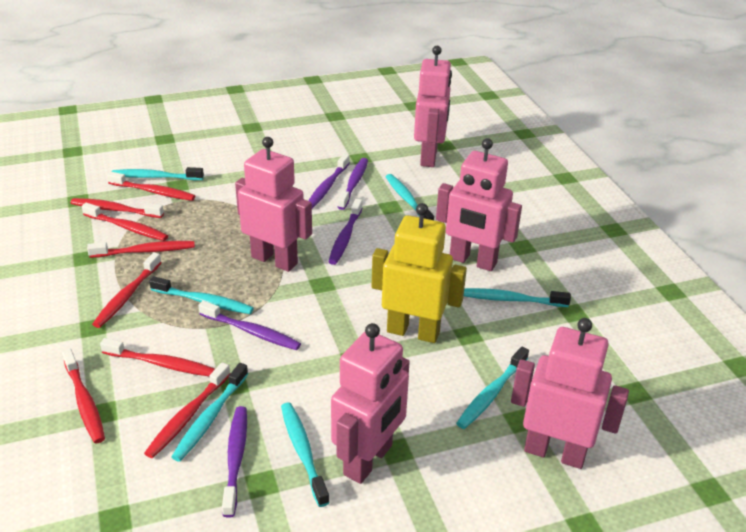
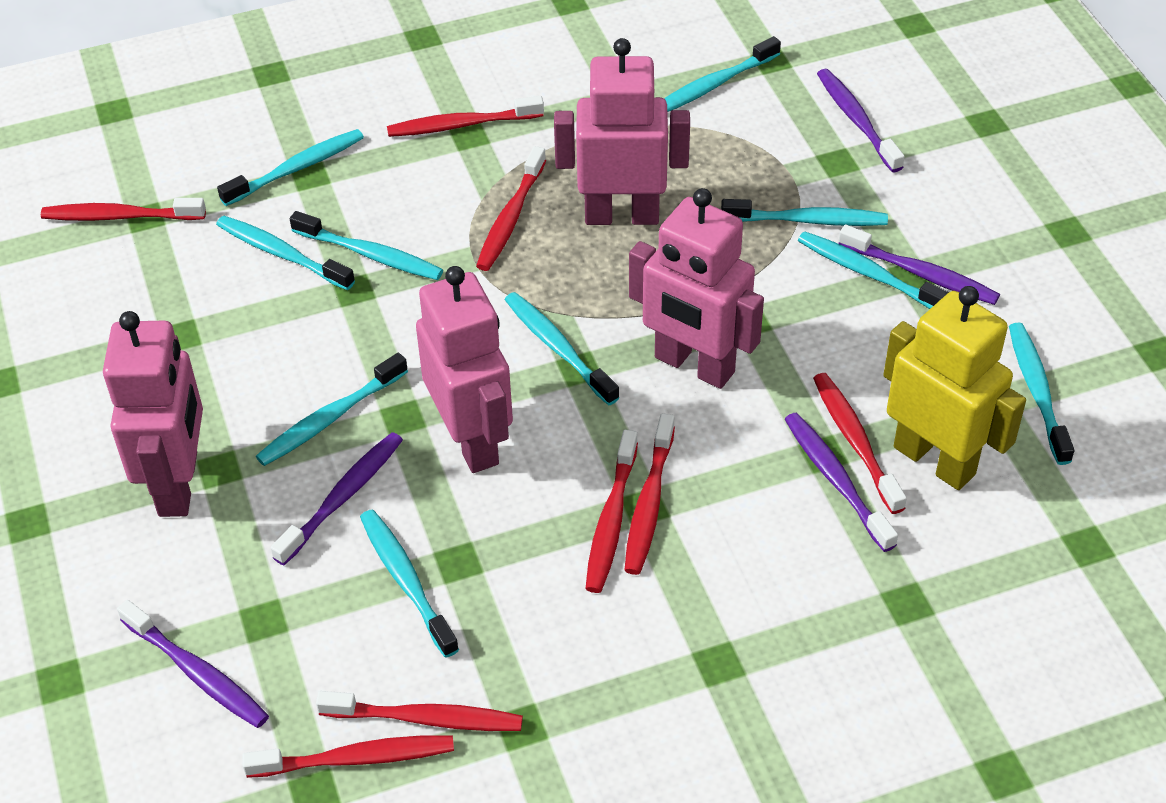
pink robot: 5 -> 4
turquoise toothbrush: 7 -> 10

